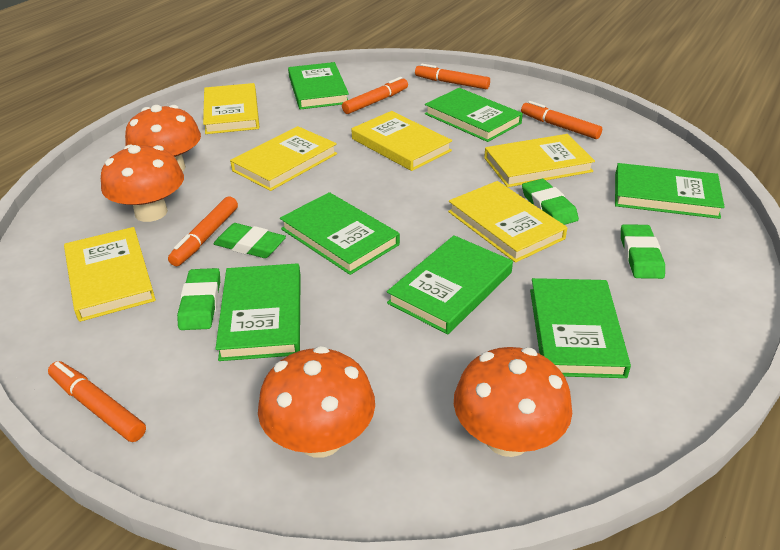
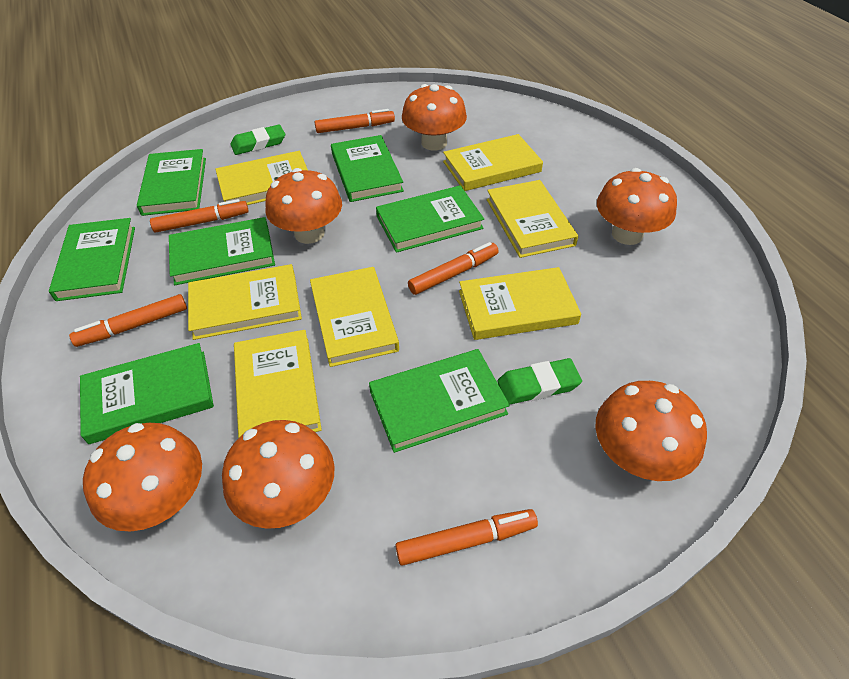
green eraser: 4 -> 2
orange mushroom: 4 -> 6
yellow book: 6 -> 7

